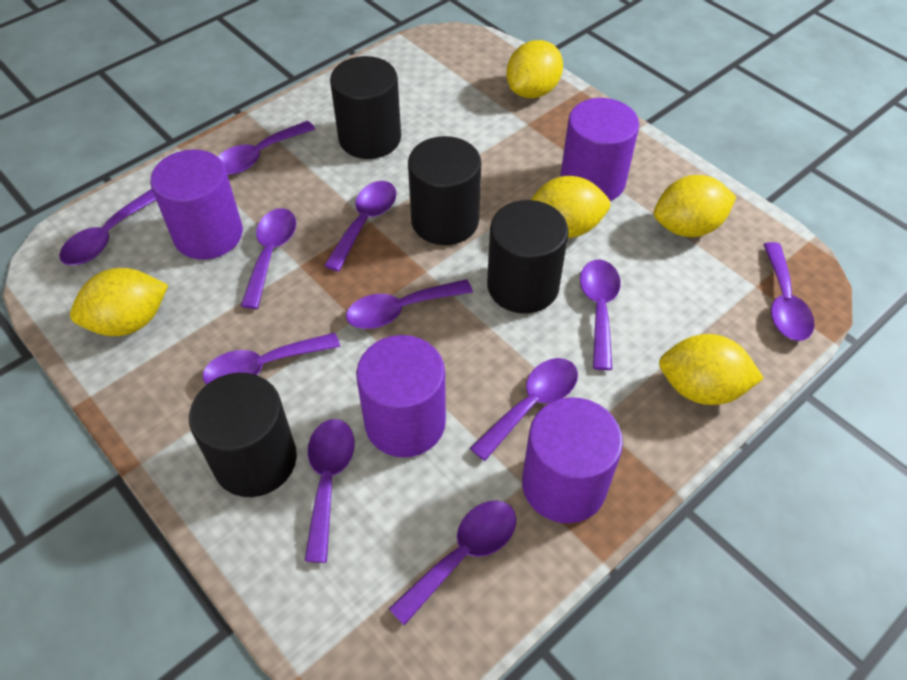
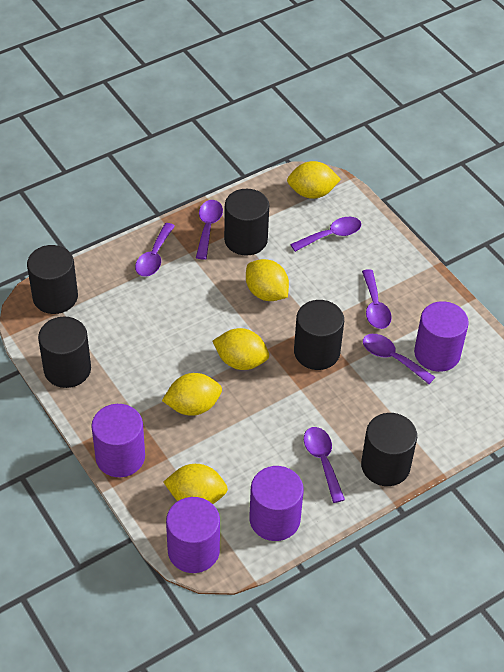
black cylinder: 4 -> 5
purple spoon: 11 -> 6

